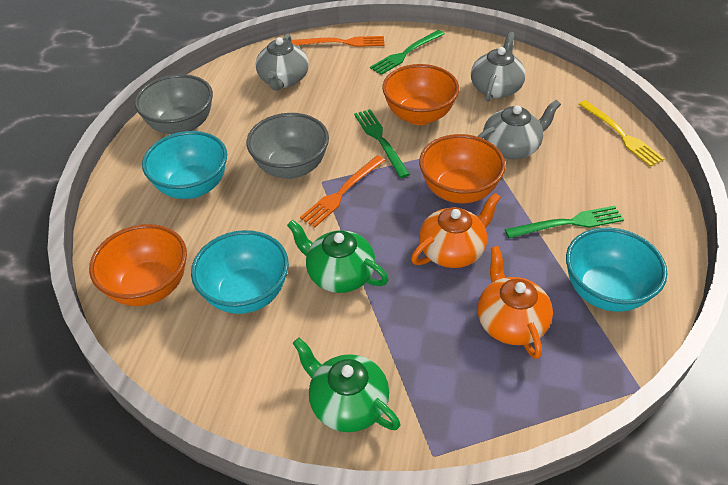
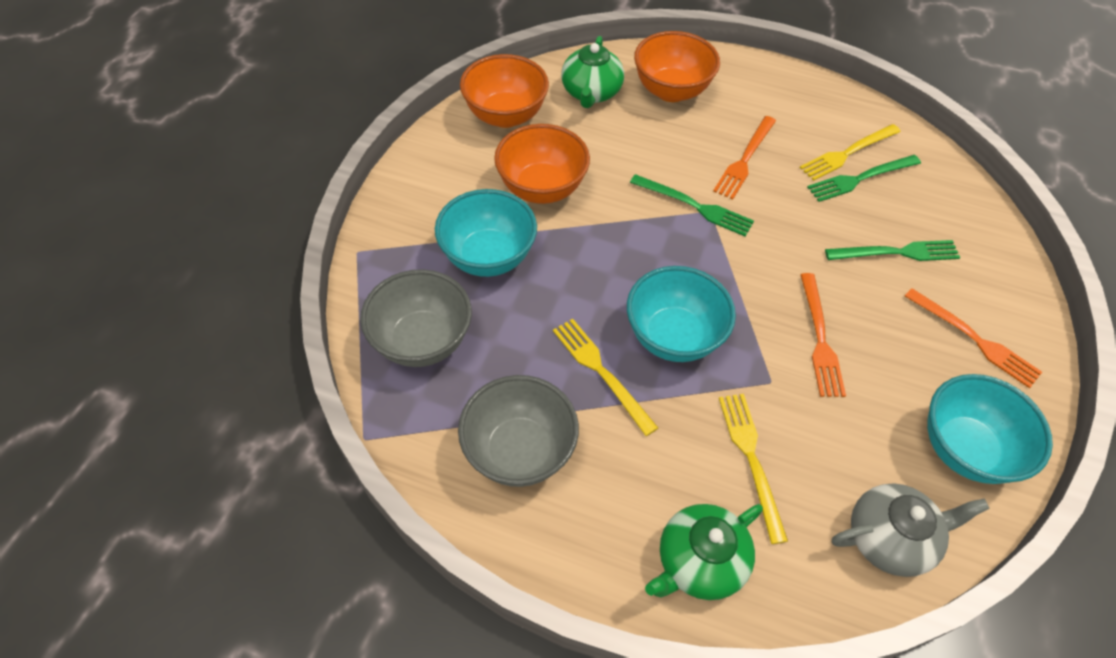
grey teapot: 3 -> 1
orange fork: 2 -> 3
orange teapot: 2 -> 0
yellow fork: 1 -> 3

